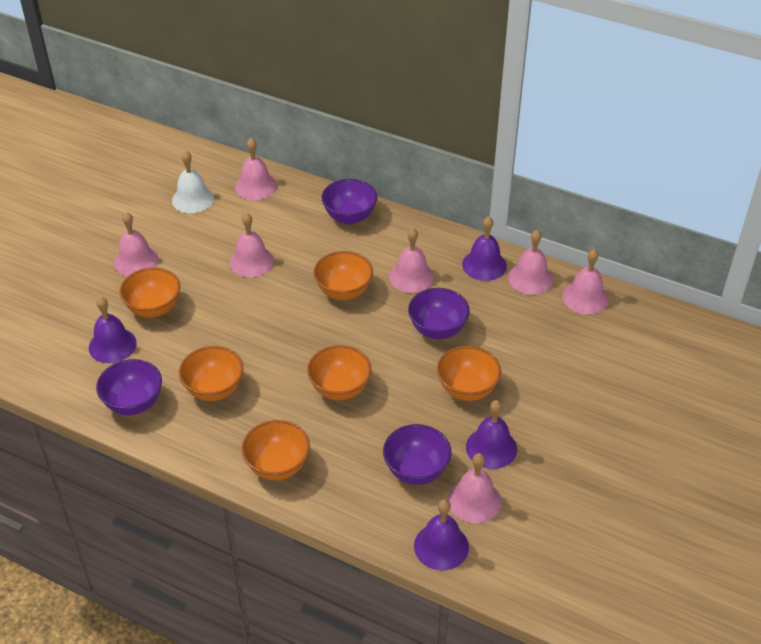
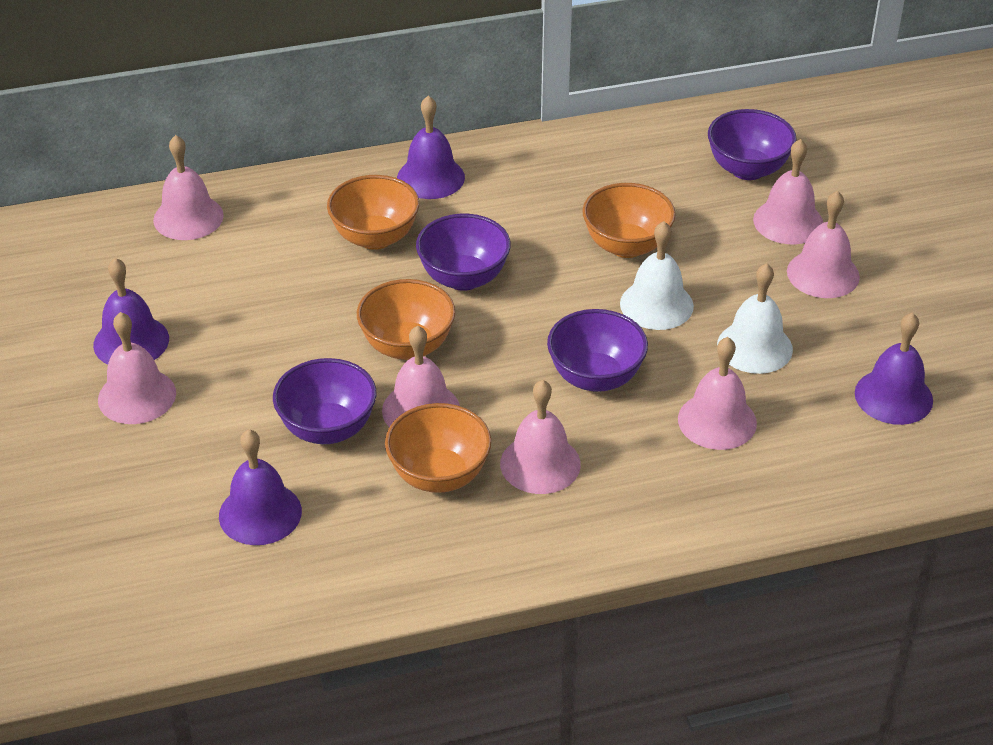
orange bowl: 6 -> 4
white bell: 1 -> 2

